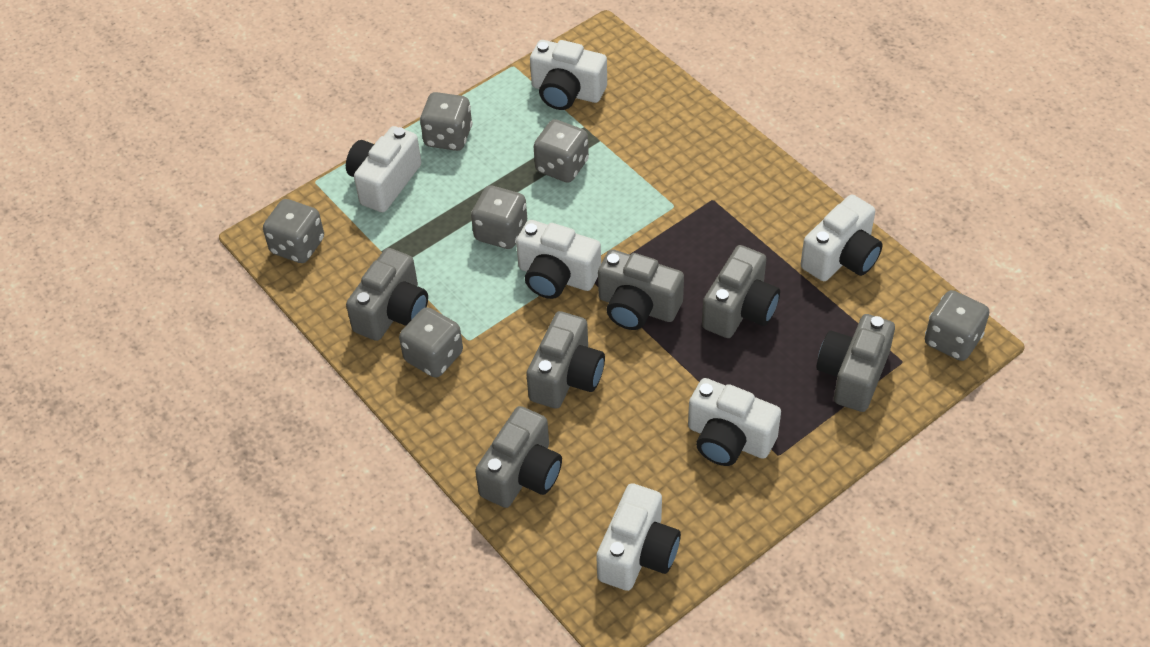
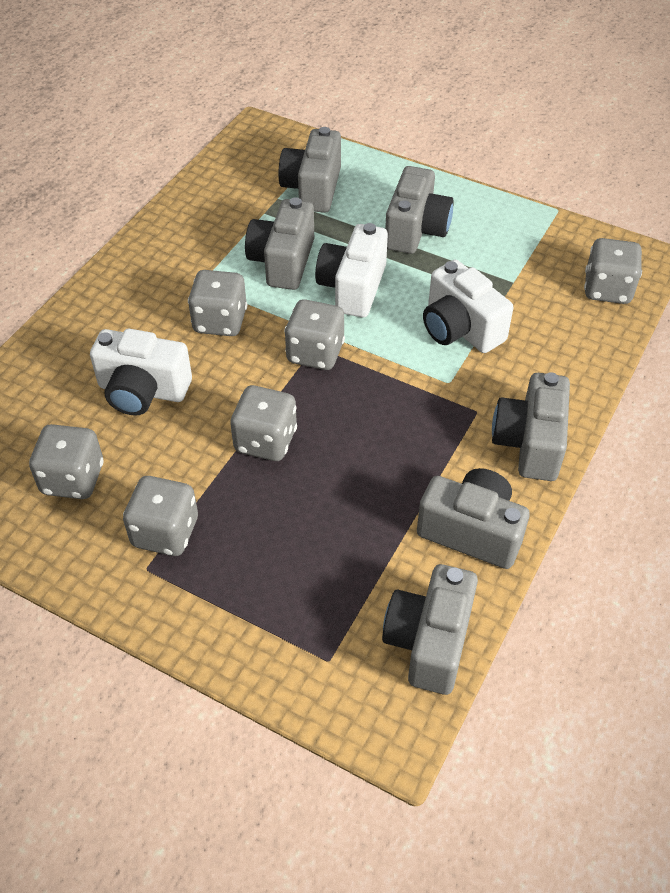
white camera: 6 -> 3

